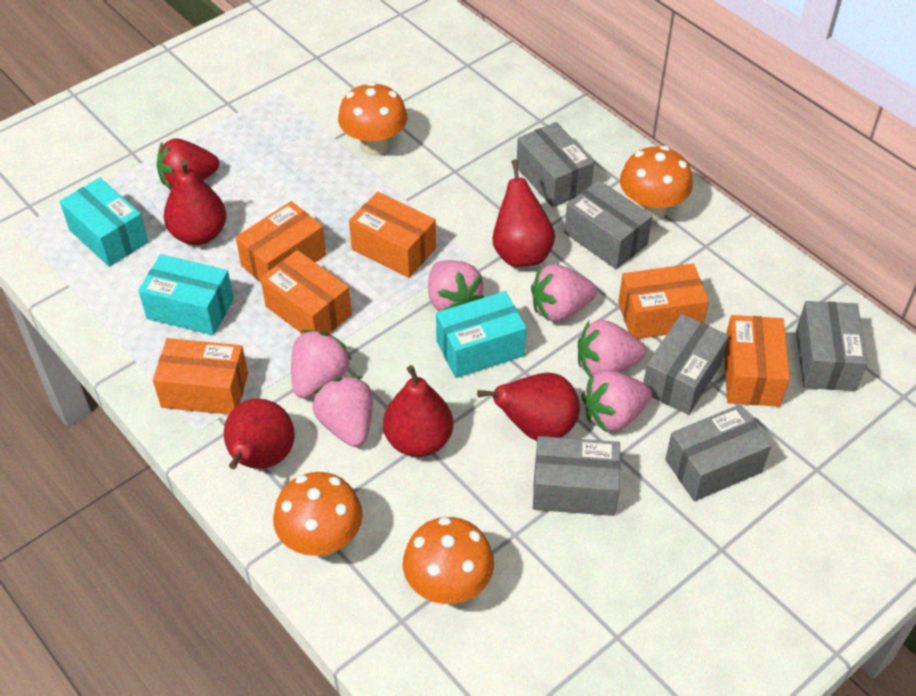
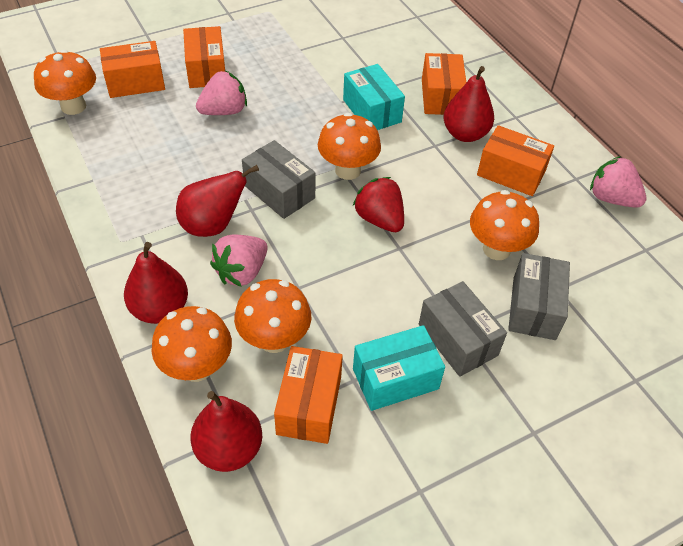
grey box: 6 -> 3
orange box: 6 -> 5
orange mushroom: 4 -> 5
pink strawberry: 6 -> 3
red pear: 5 -> 4
turquoise box: 3 -> 2

